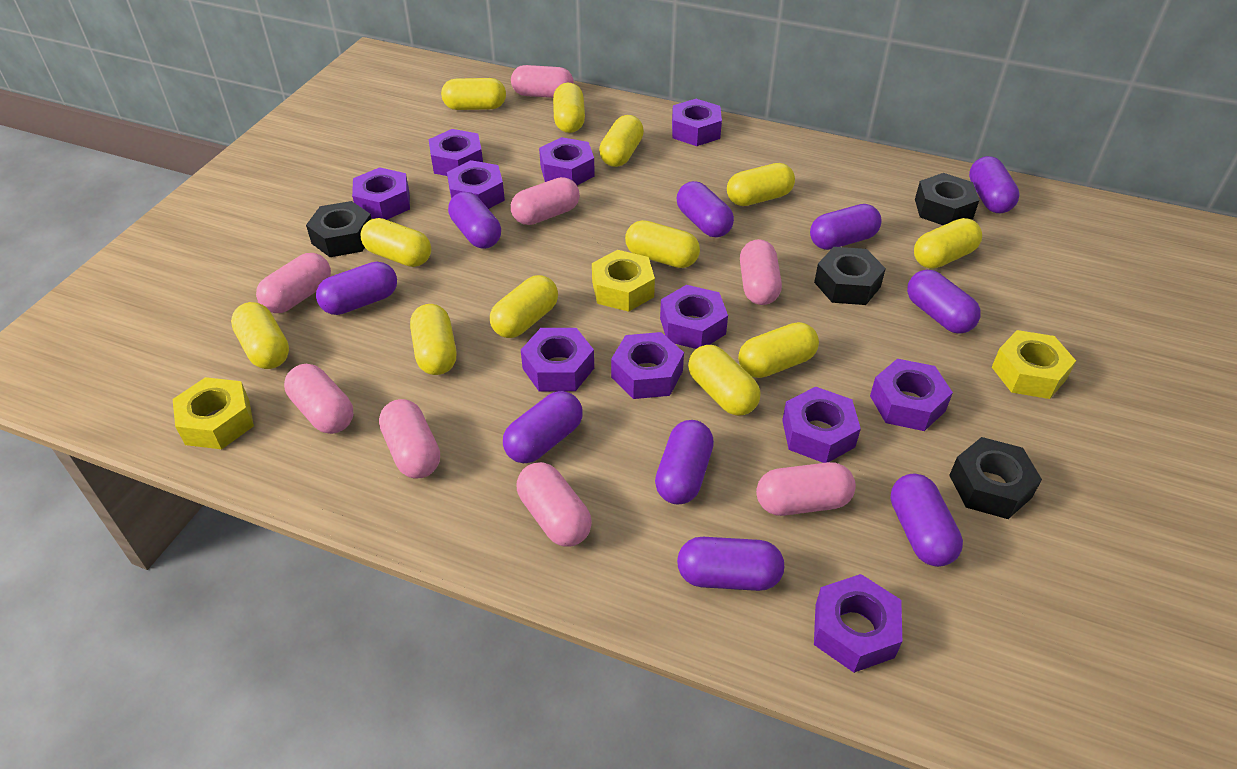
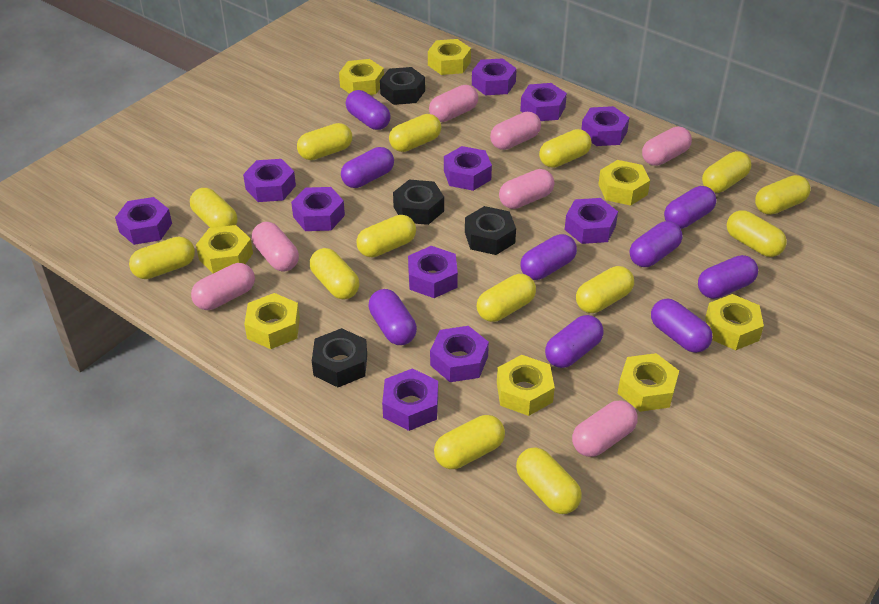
pink capsule: 8 -> 7
purple capsule: 10 -> 9
yellow capsule: 12 -> 14
yellow nut: 3 -> 8

